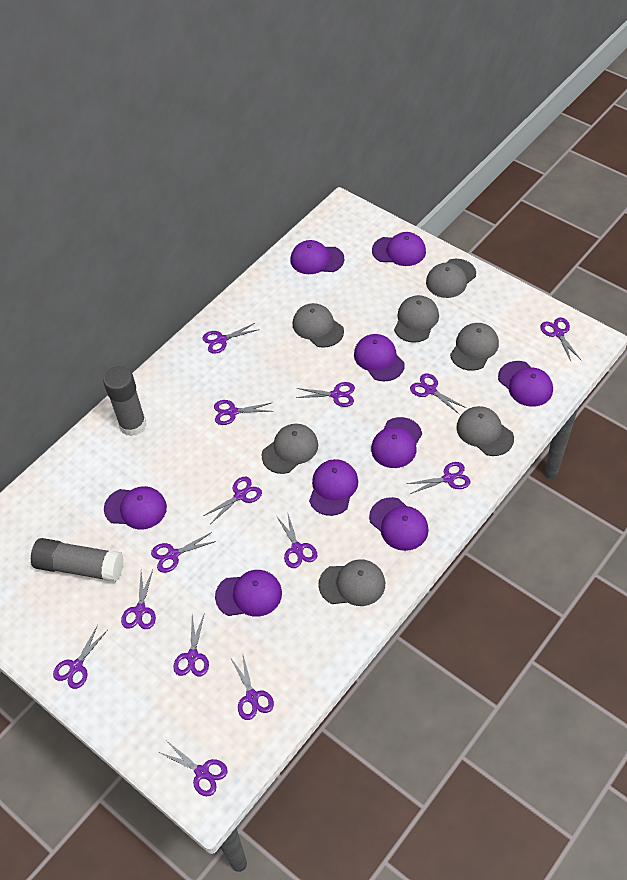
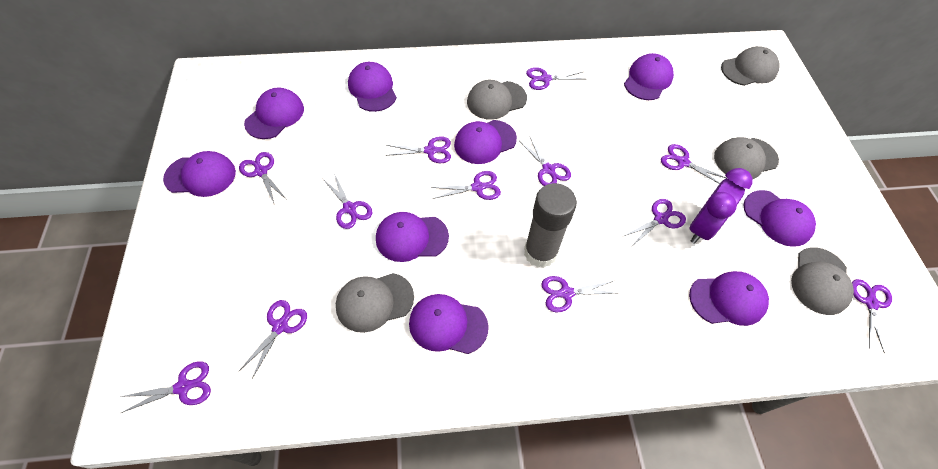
grey cap: 7 -> 5
grey glue stick: 2 -> 1
purple clock: 0 -> 1
purple scissors: 14 -> 12

